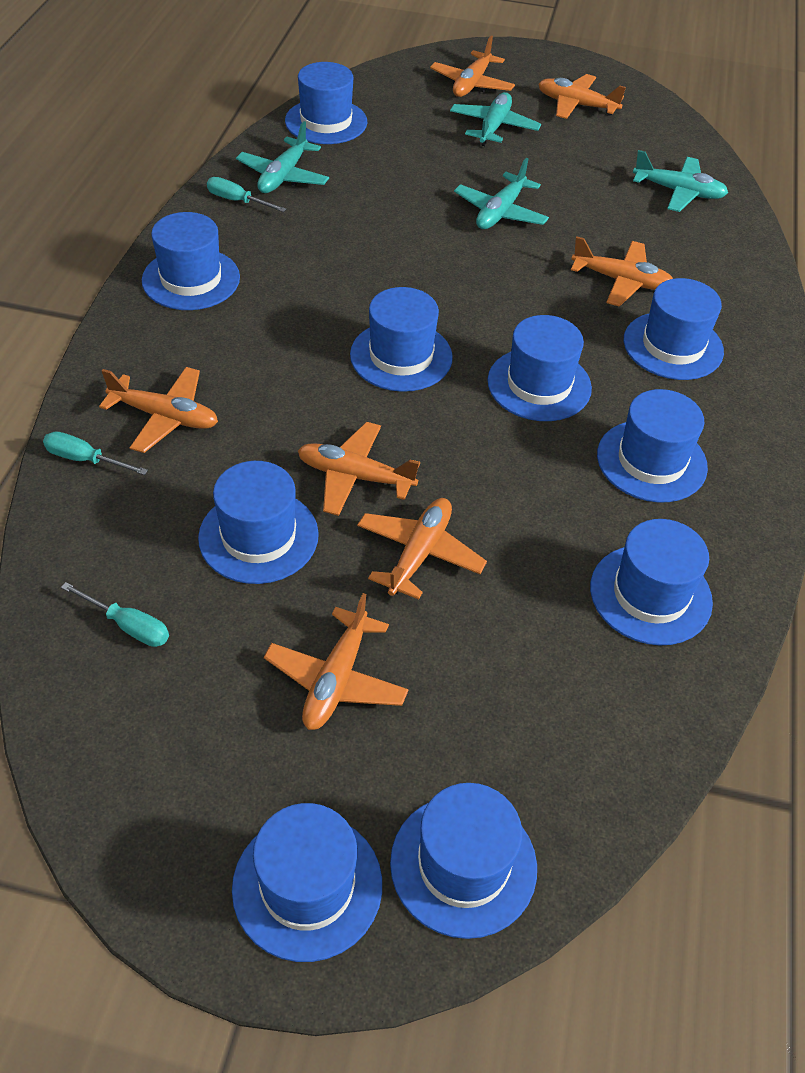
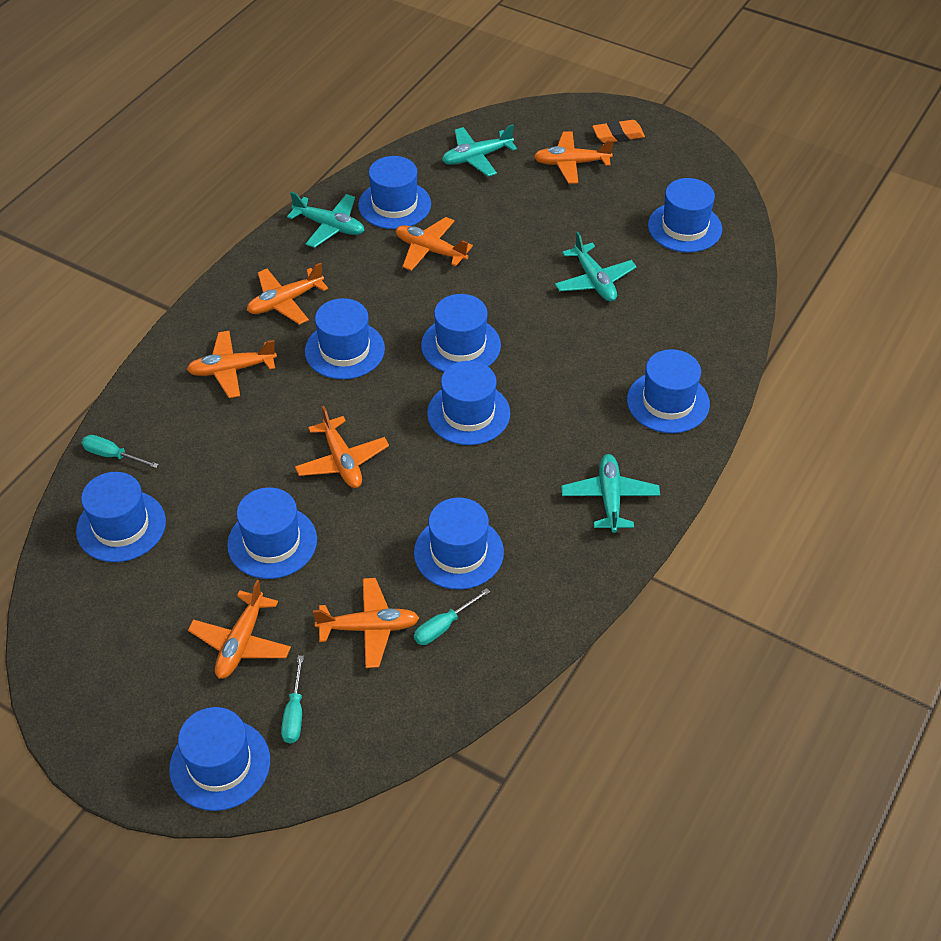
orange eraser: 0 -> 1

